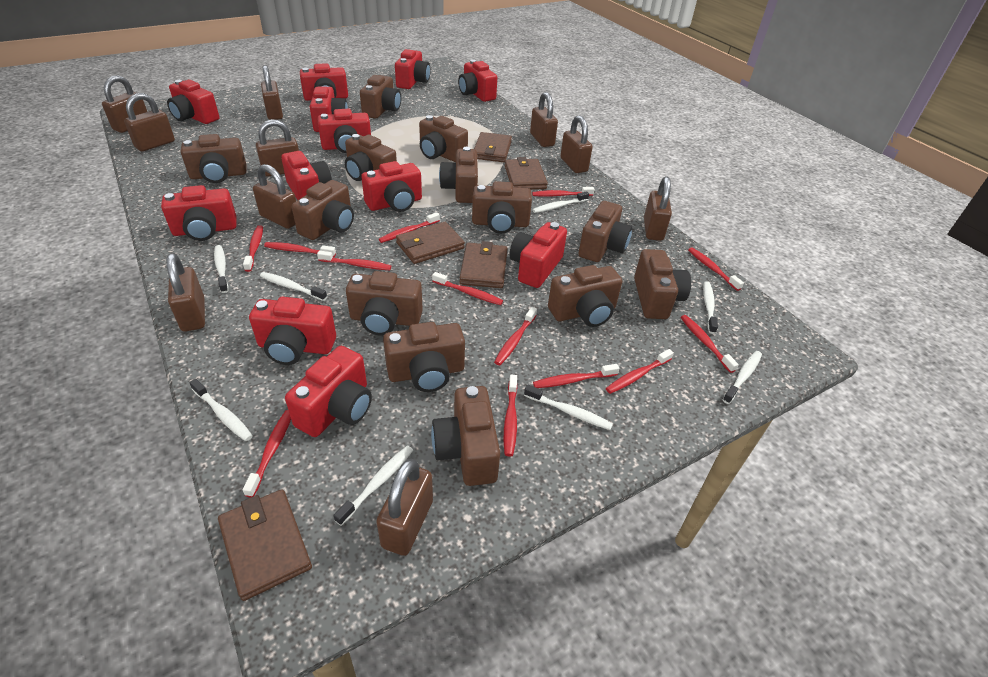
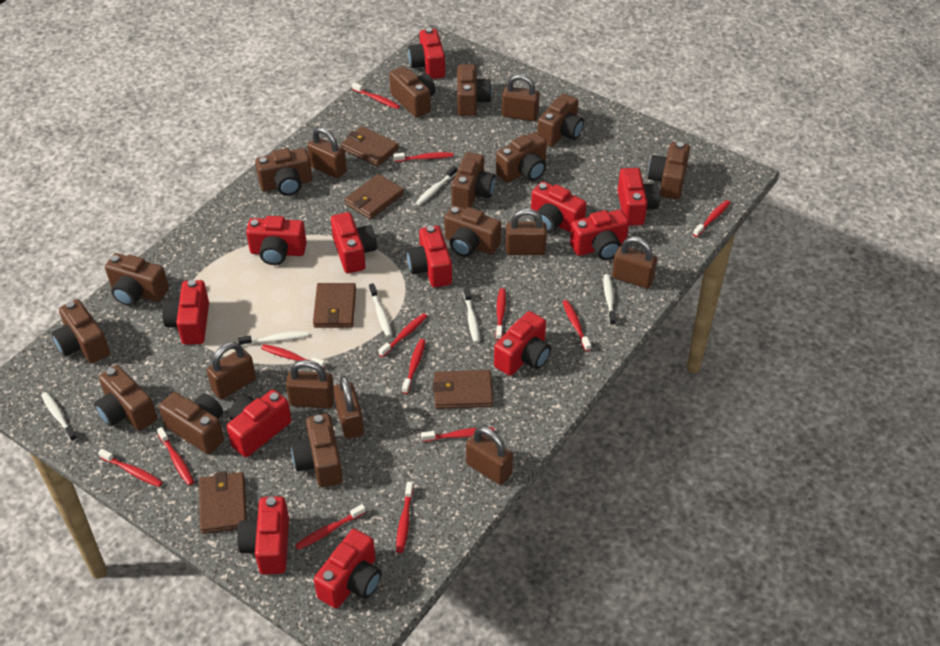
brown padlock: 10 -> 8
white toothbrush: 8 -> 6

